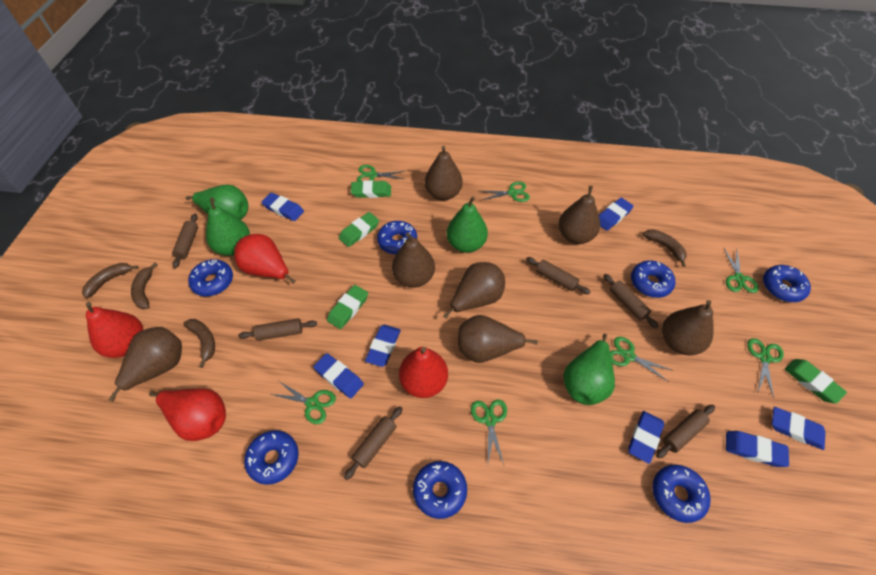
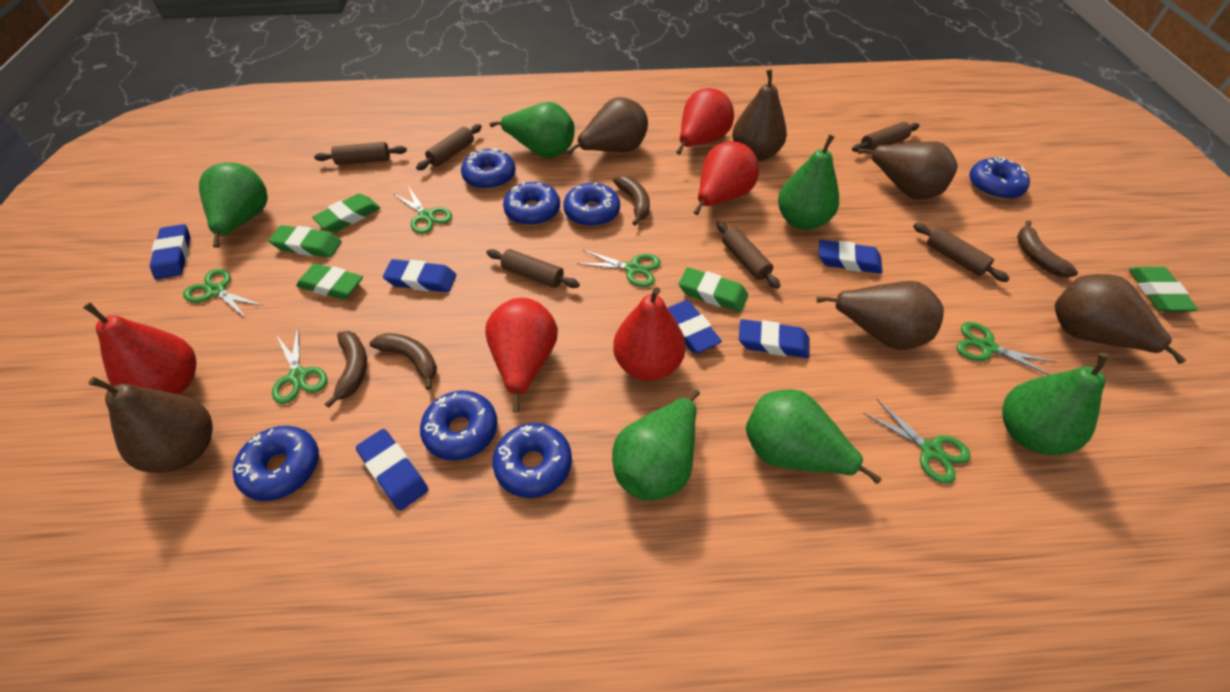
blue eraser: 7 -> 6
brown pear: 7 -> 6
green eraser: 4 -> 5
green pear: 4 -> 6
green scissors: 7 -> 6
red pear: 4 -> 5

